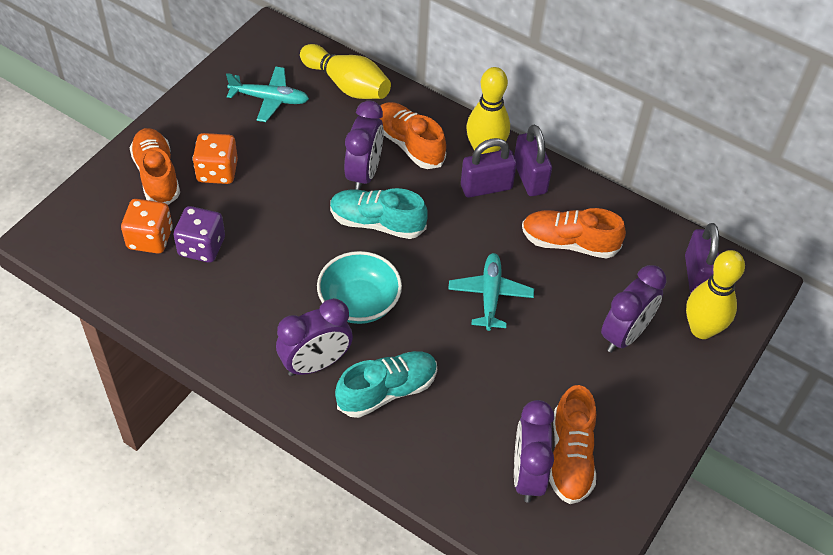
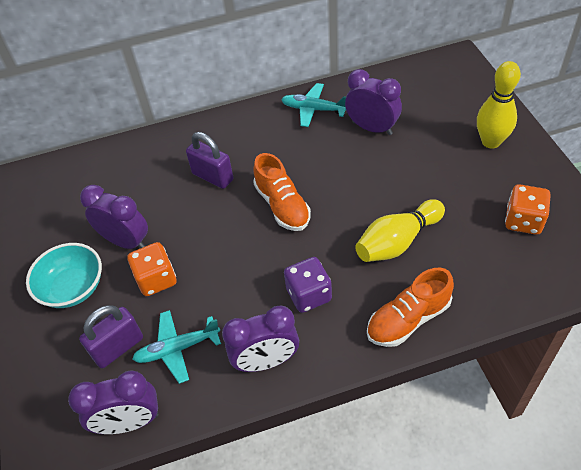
orange shoe: 4 -> 2
purple padlock: 3 -> 2
turquoise shoe: 2 -> 0
yellow bowling pin: 3 -> 2

